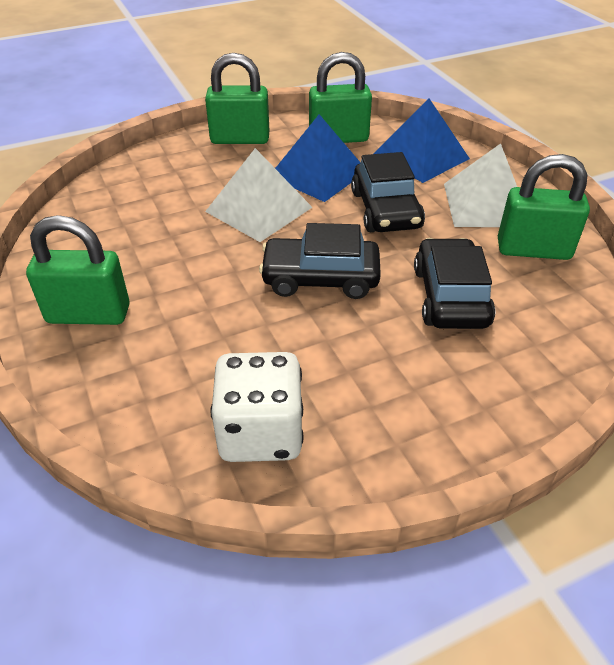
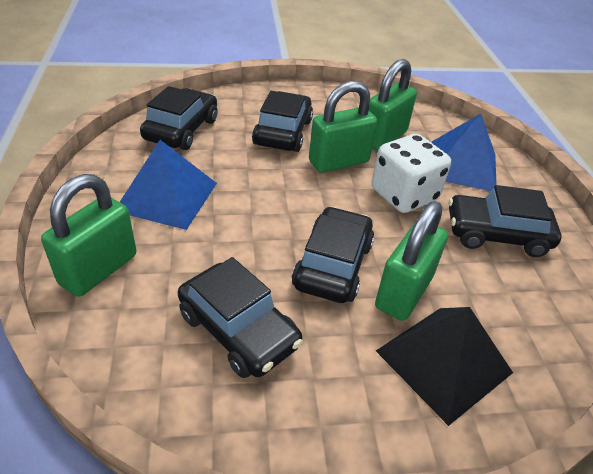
black car: 3 -> 5
black pyramid: 0 -> 1
white pyramid: 2 -> 0

